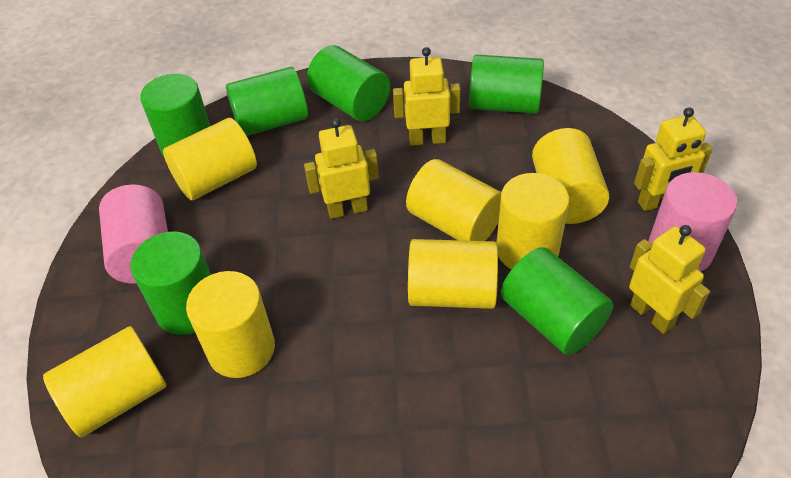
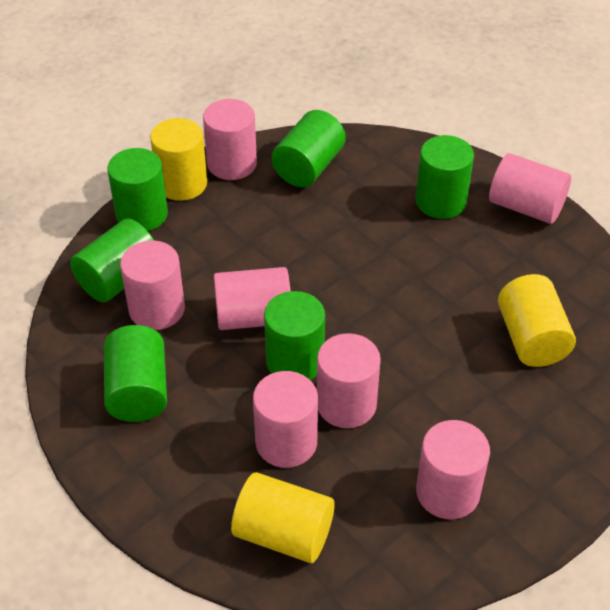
pink cylinder: 2 -> 7
yellow cylinder: 7 -> 3
yellow robot: 4 -> 0

